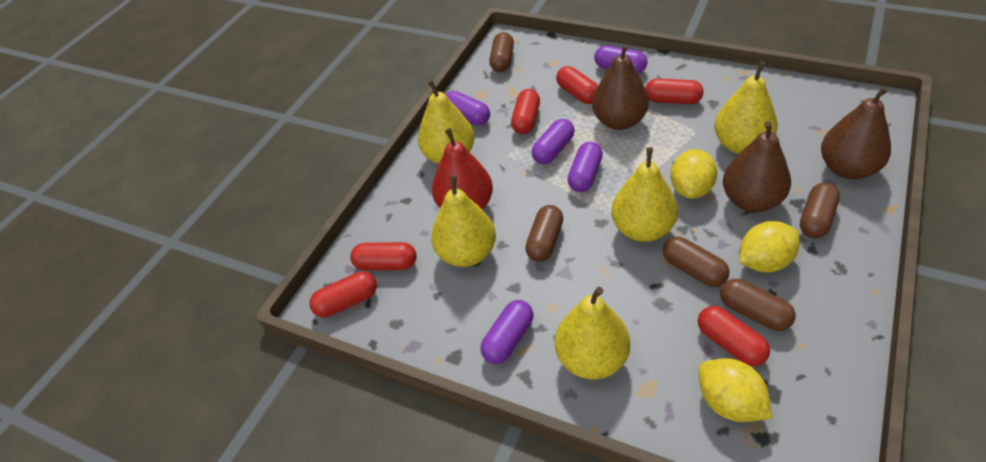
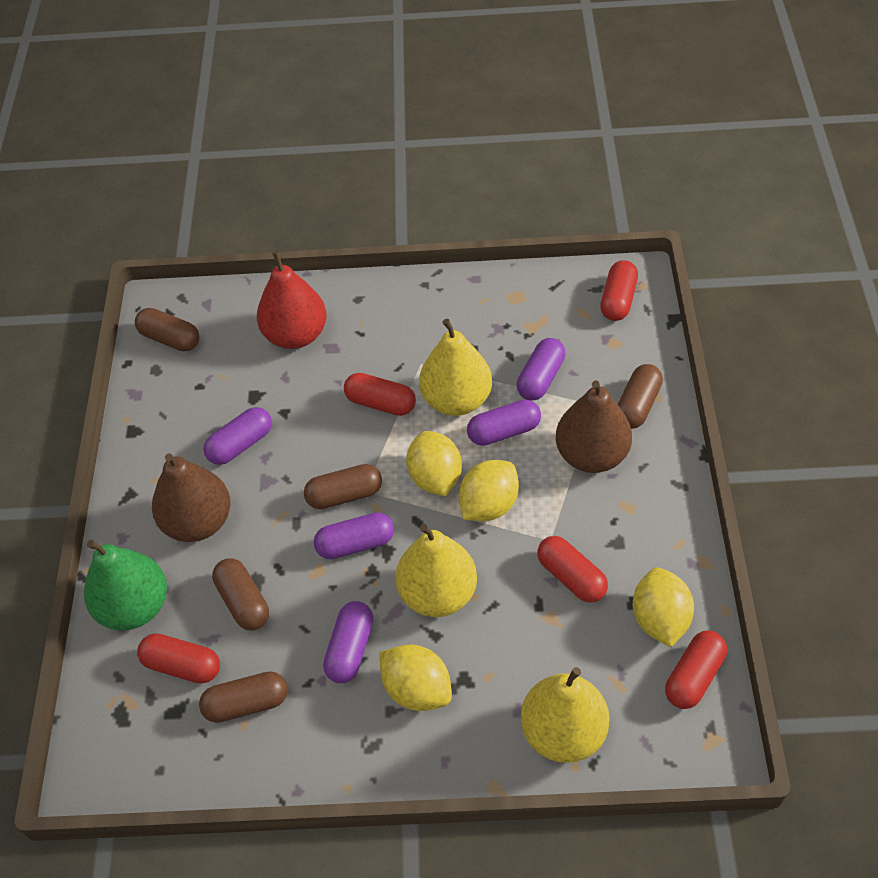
brown pear: 3 -> 2
green pear: 0 -> 1
red capsule: 6 -> 5
yellow lemon: 3 -> 4
yellow pear: 5 -> 3

